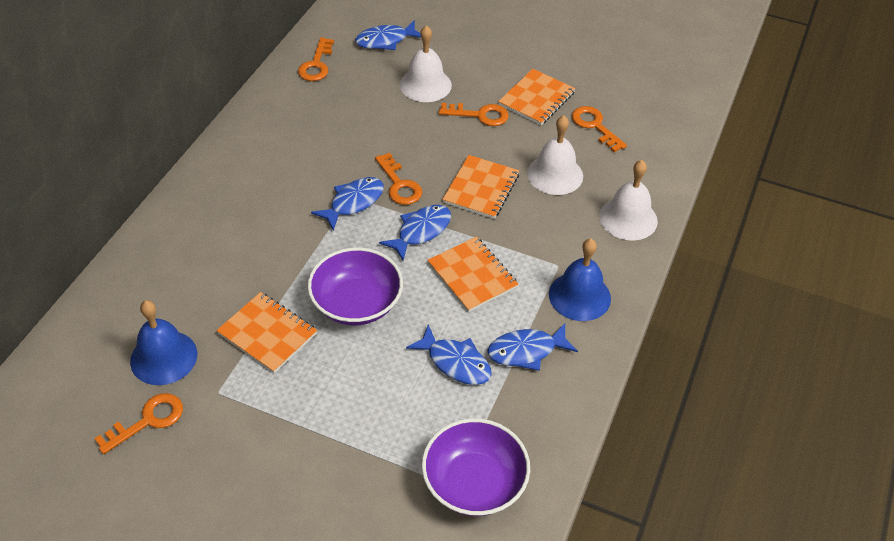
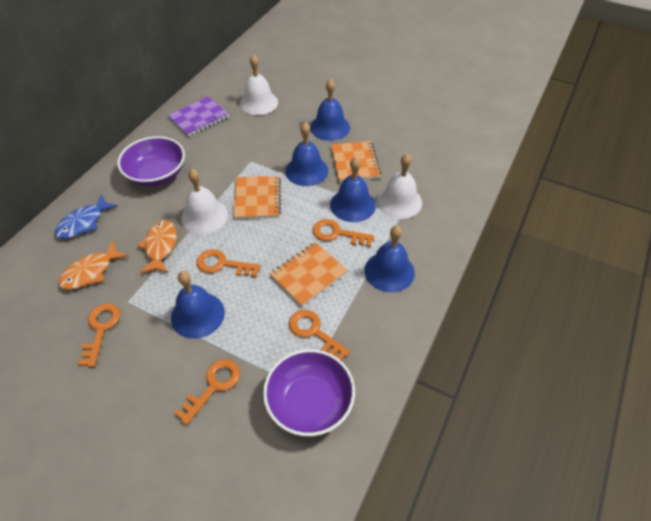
blue bell: 2 -> 5
blue fish: 5 -> 1
orange fish: 0 -> 2
orange notebook: 4 -> 3
purple notebook: 0 -> 1

